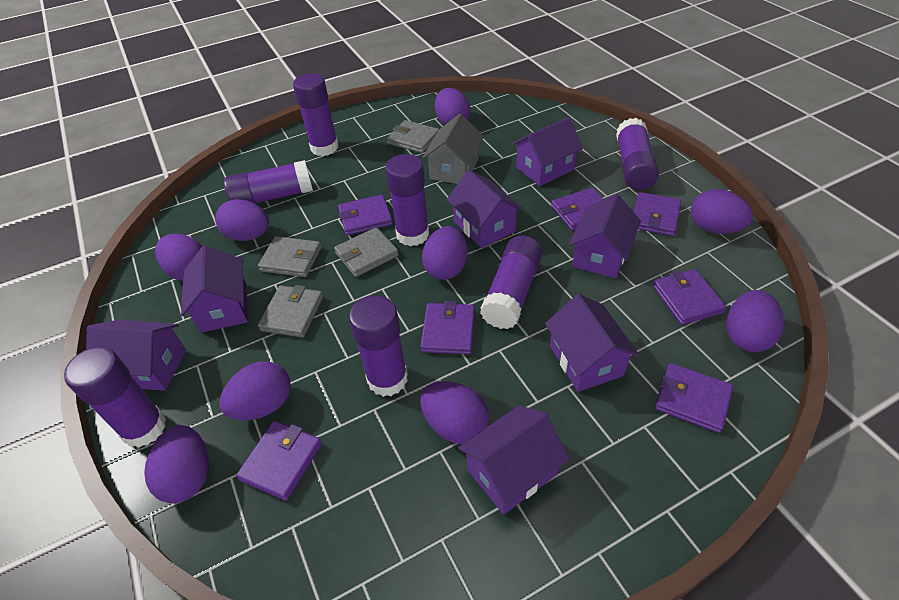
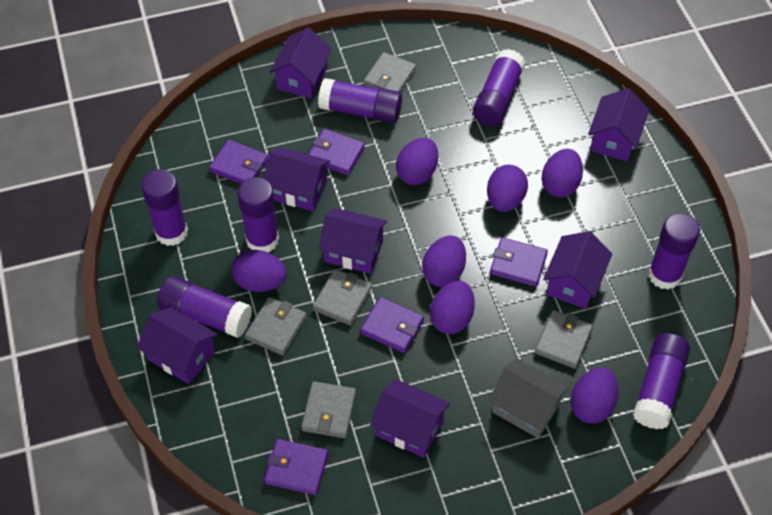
grey wallet: 4 -> 5
purple egg: 9 -> 7
purple wallet: 7 -> 5

